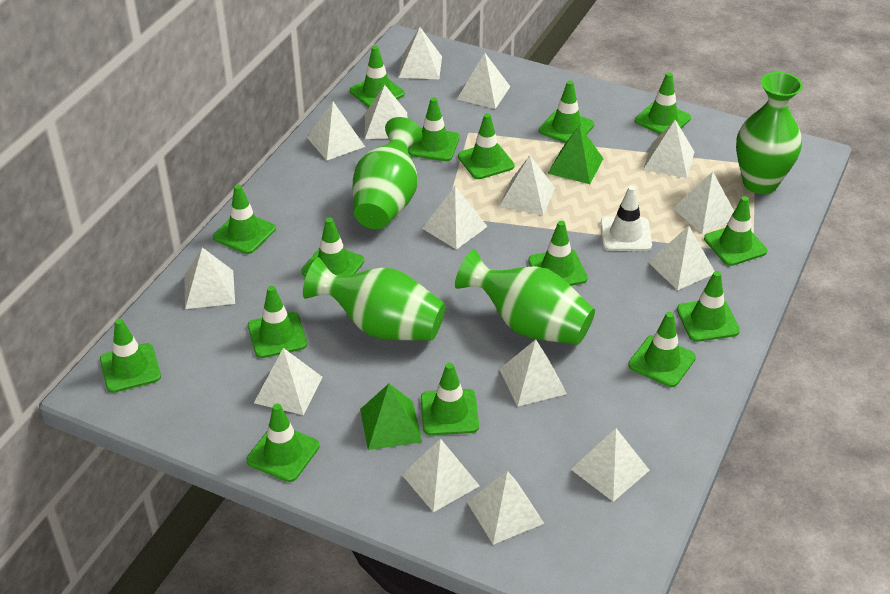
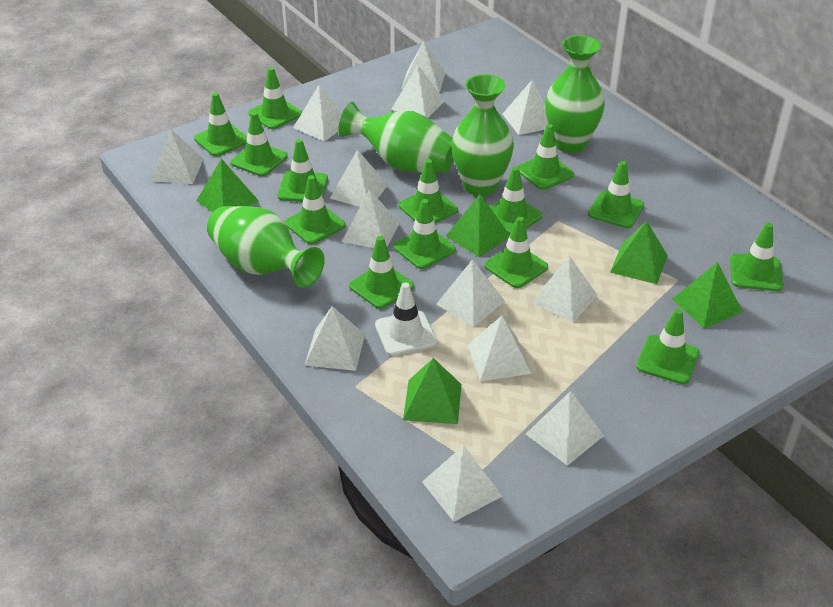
green pyramid: 2 -> 5
green traffic cone: 15 -> 14
white pyramid: 15 -> 13

